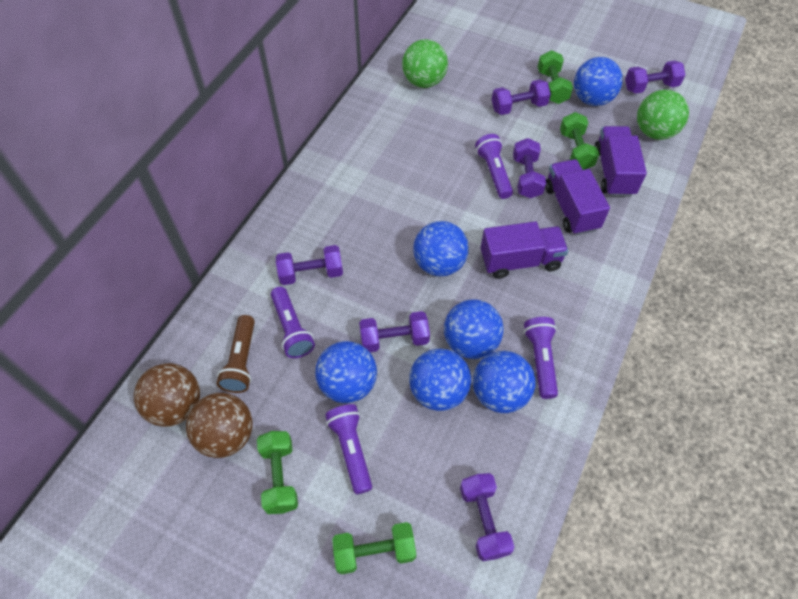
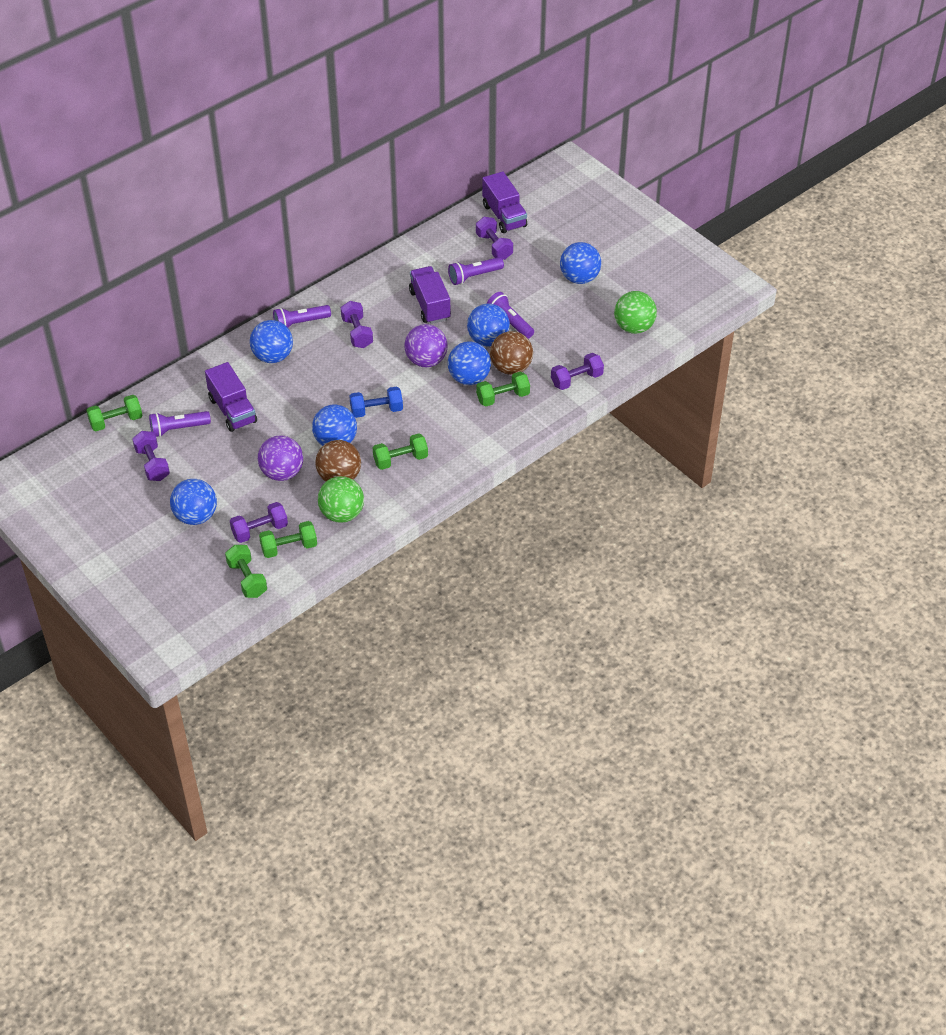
blue dumbbell: 0 -> 1
brown flashlight: 1 -> 0
green dumbbell: 4 -> 5
purple ball: 0 -> 2
purple dumbbell: 6 -> 5

